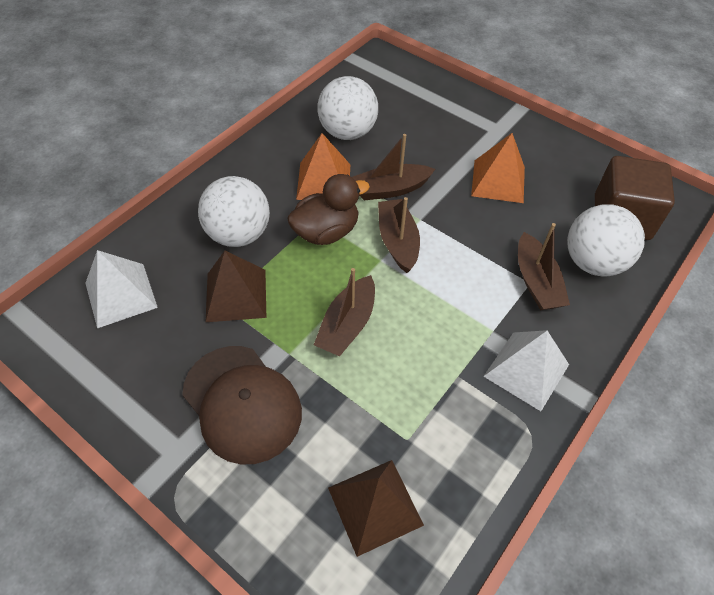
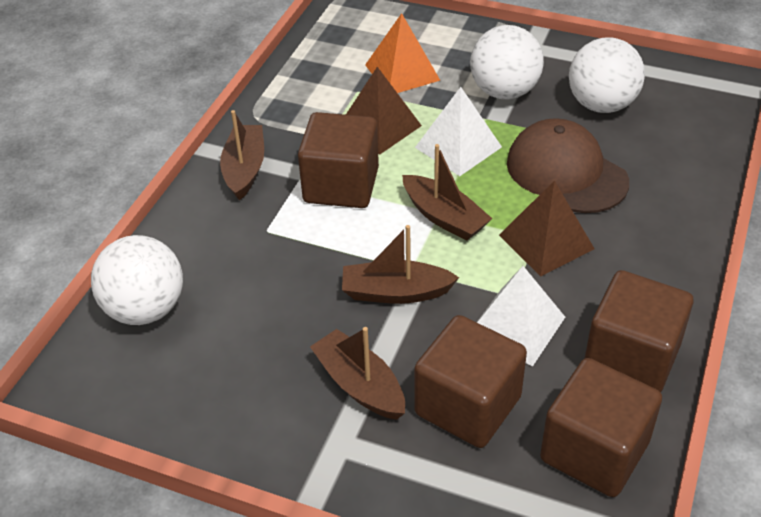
brown cube: 1 -> 4
brown duck: 1 -> 0
orange pyramid: 2 -> 1

